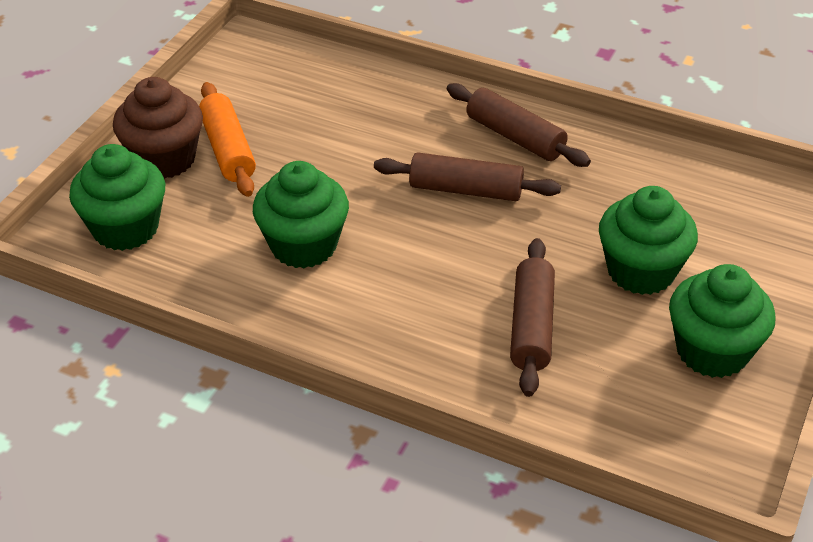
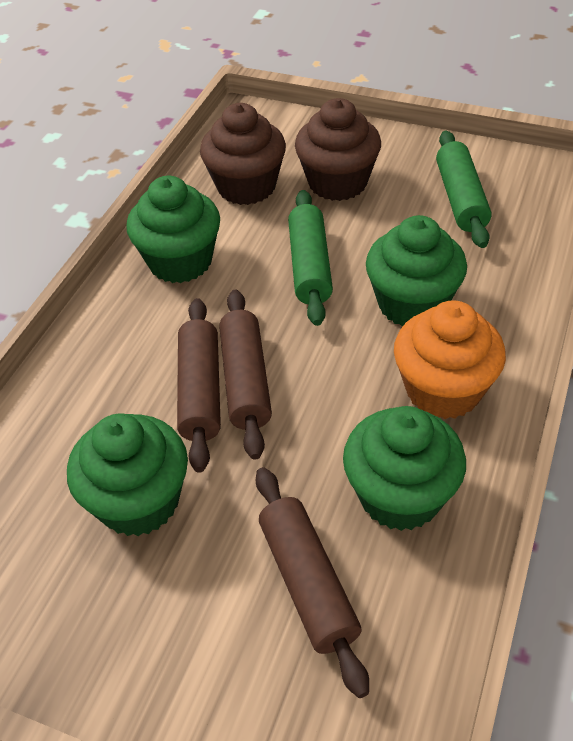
brown cupcake: 1 -> 2
green rolling pin: 0 -> 2
orange cupcake: 0 -> 1
orange rolling pin: 1 -> 0

